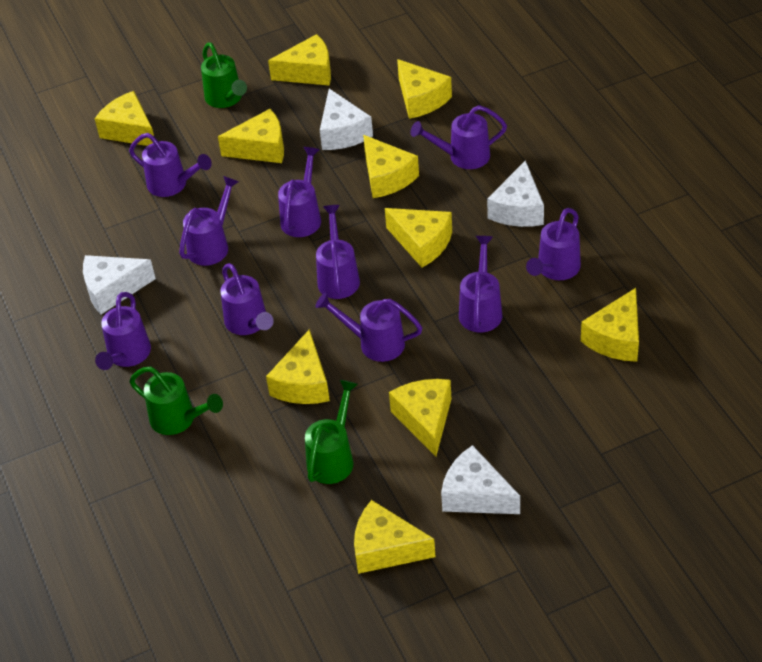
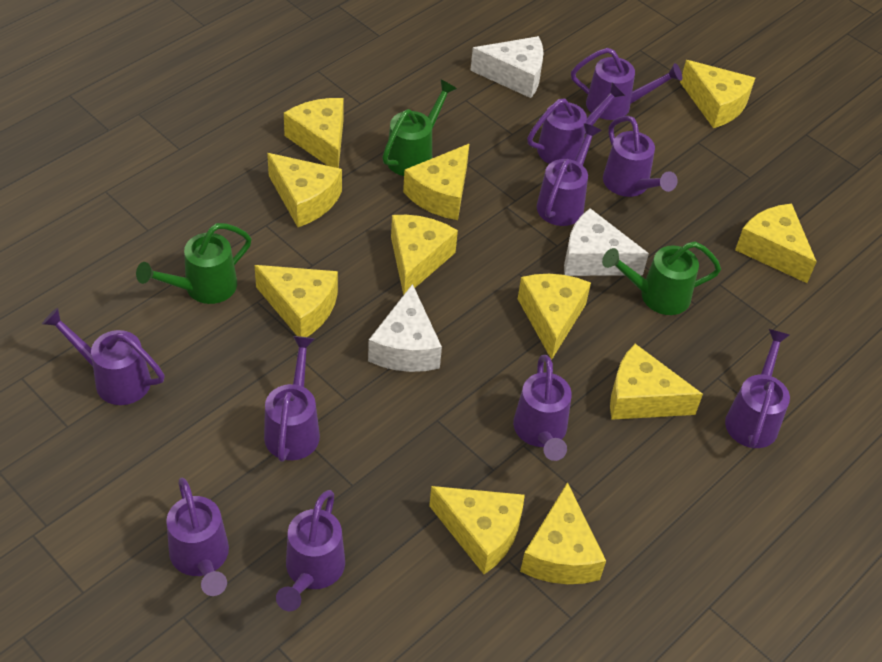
white cheese: 4 -> 3
yellow cheese: 10 -> 11

